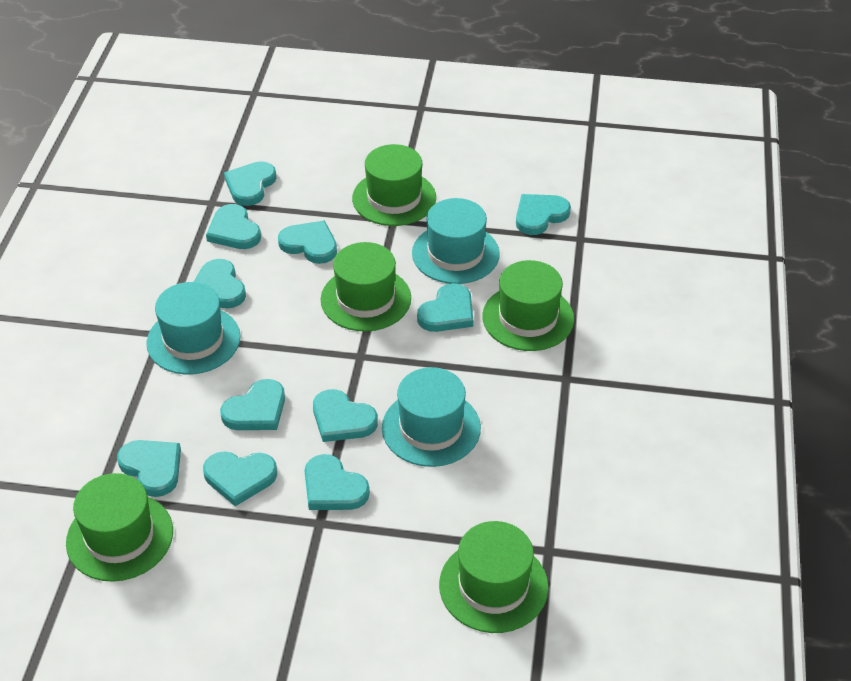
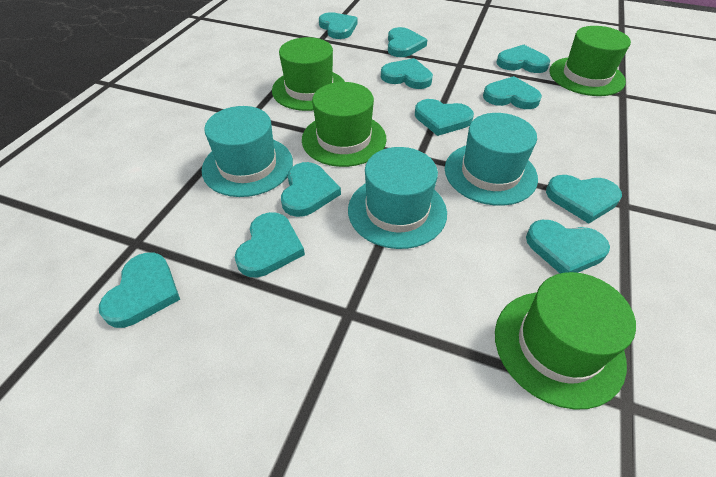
green hat: 5 -> 4

